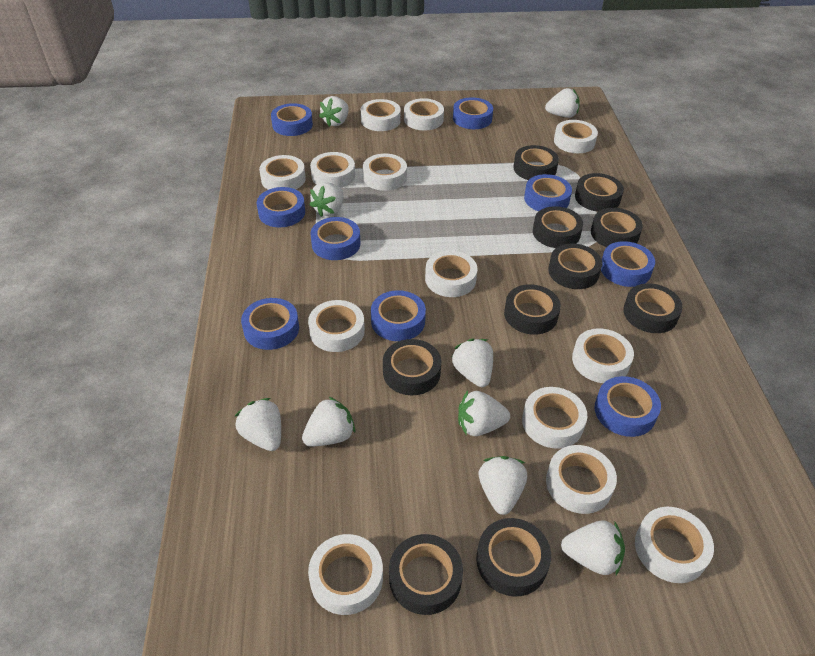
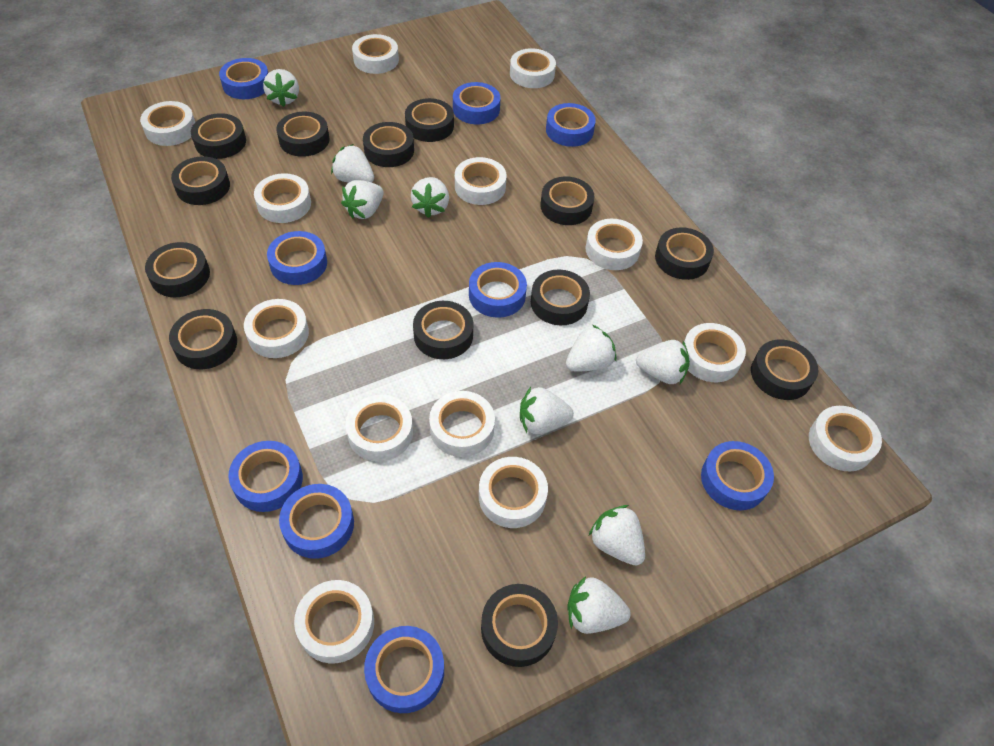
black tape: 10 -> 13

